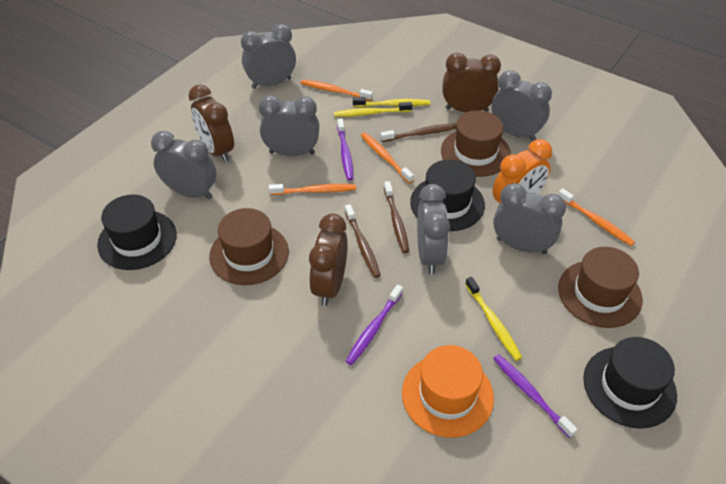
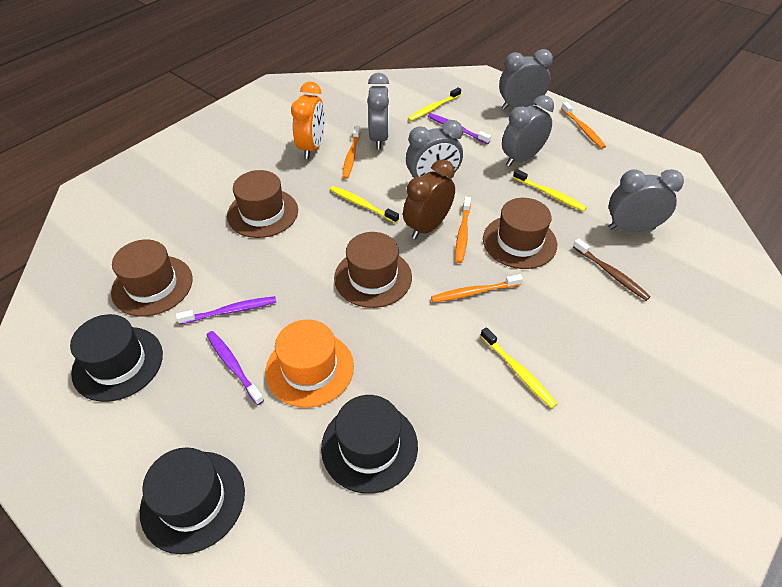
brown clock: 3 -> 1
brown hat: 3 -> 4
brown toothbrush: 3 -> 1
grey clock: 6 -> 5
yellow toothbrush: 3 -> 4

